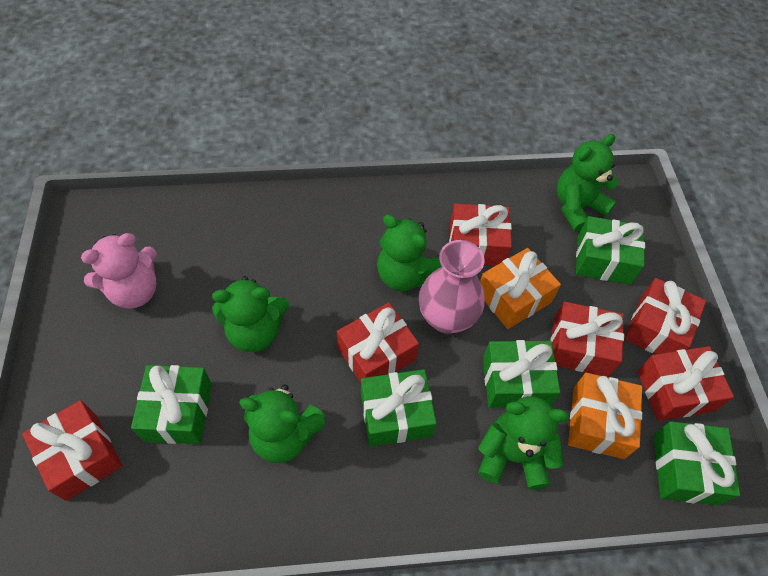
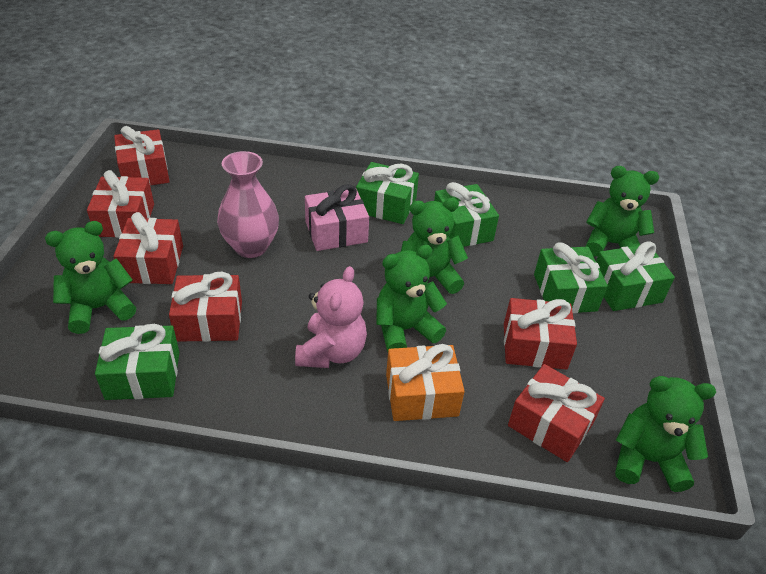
orange gift: 2 -> 1
pink gift: 0 -> 1

